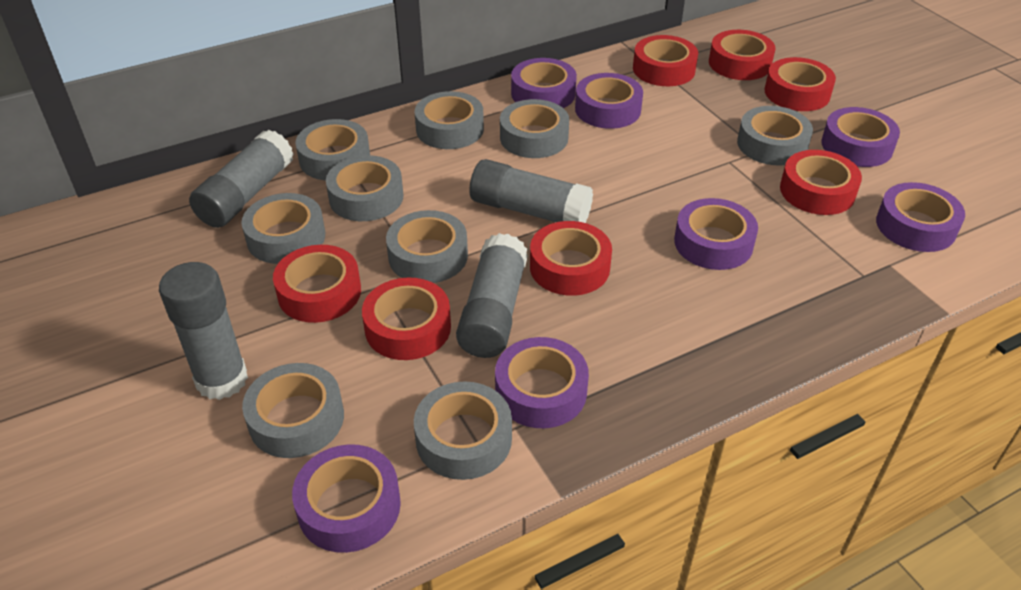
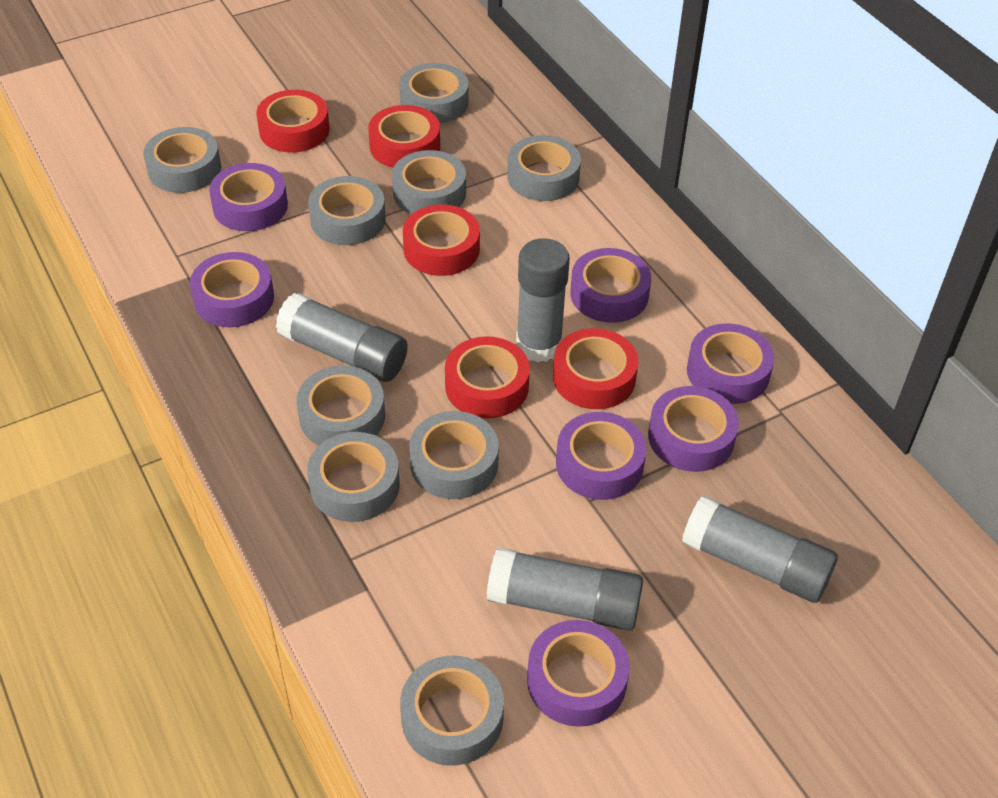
red tape: 7 -> 5

